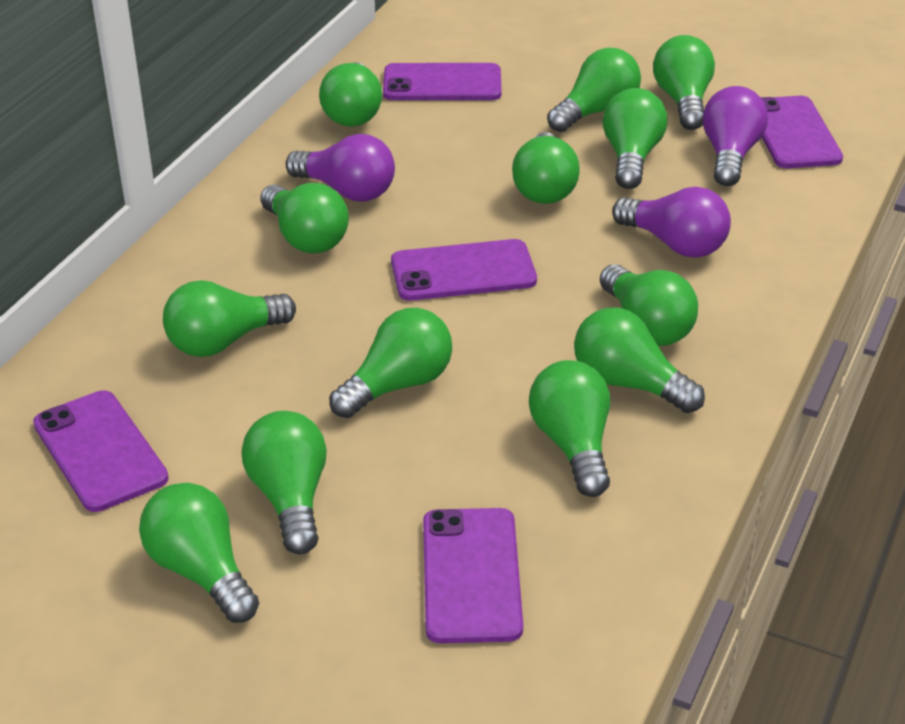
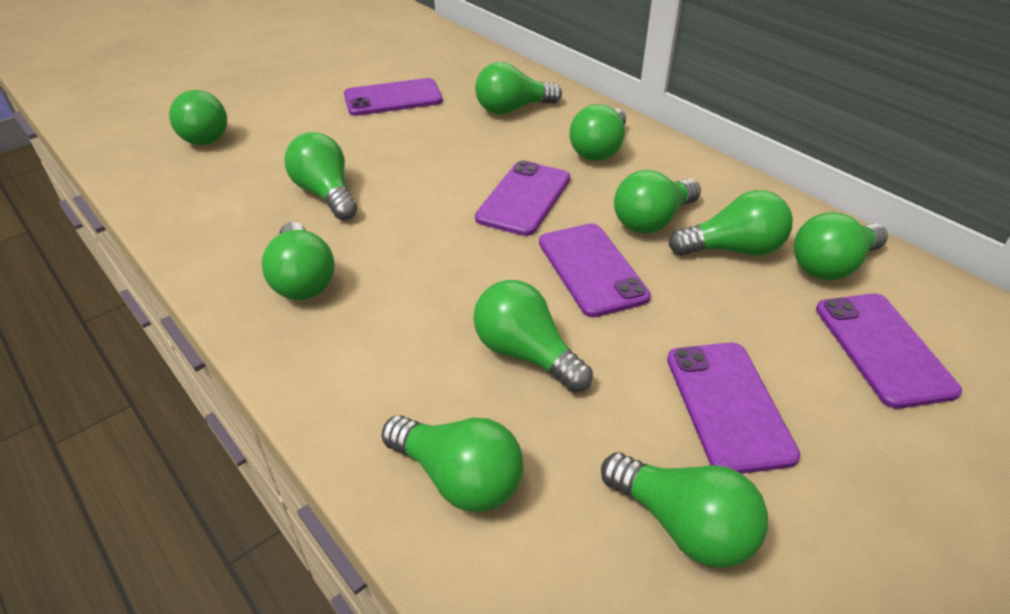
green light bulb: 13 -> 11
purple light bulb: 3 -> 0

